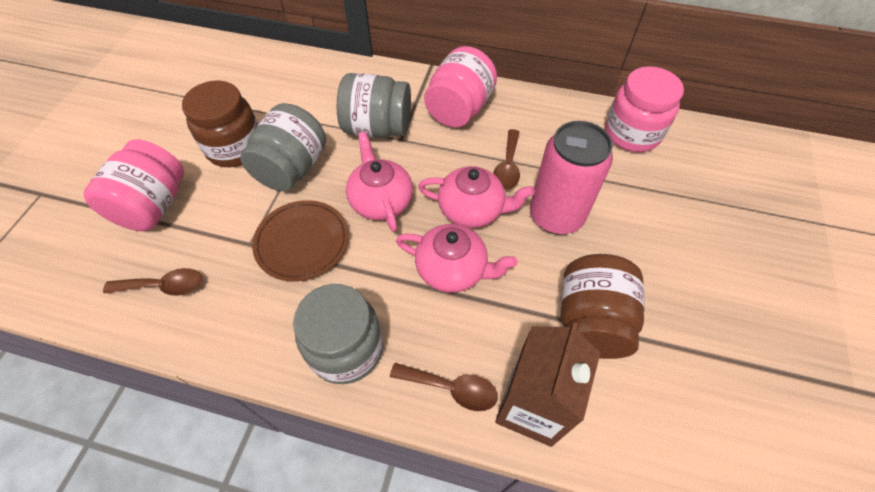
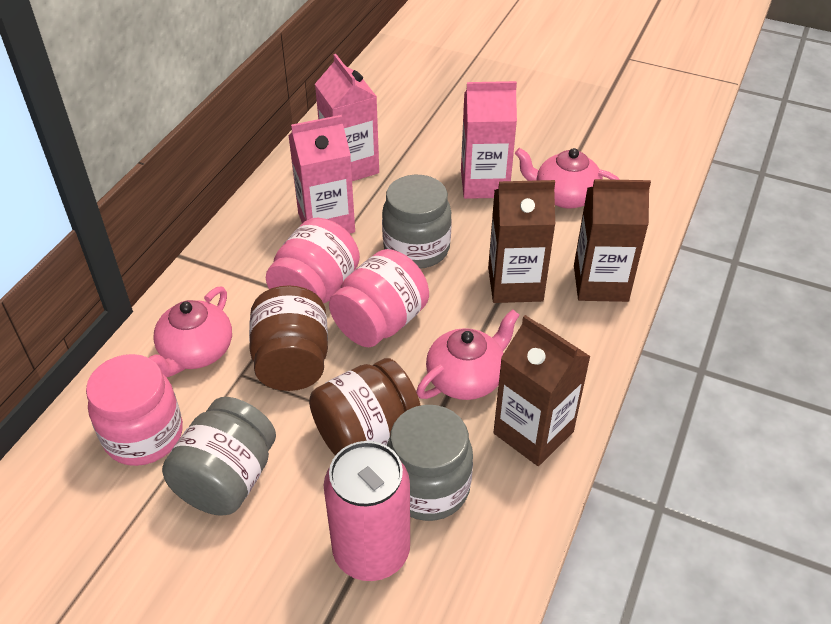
brown carton: 1 -> 3
brown plate: 1 -> 0
brown spoon: 3 -> 0
pink carton: 0 -> 3

